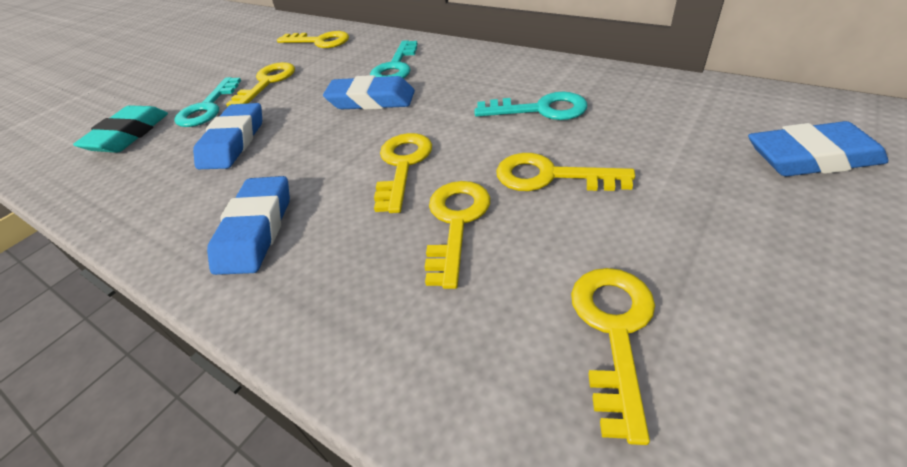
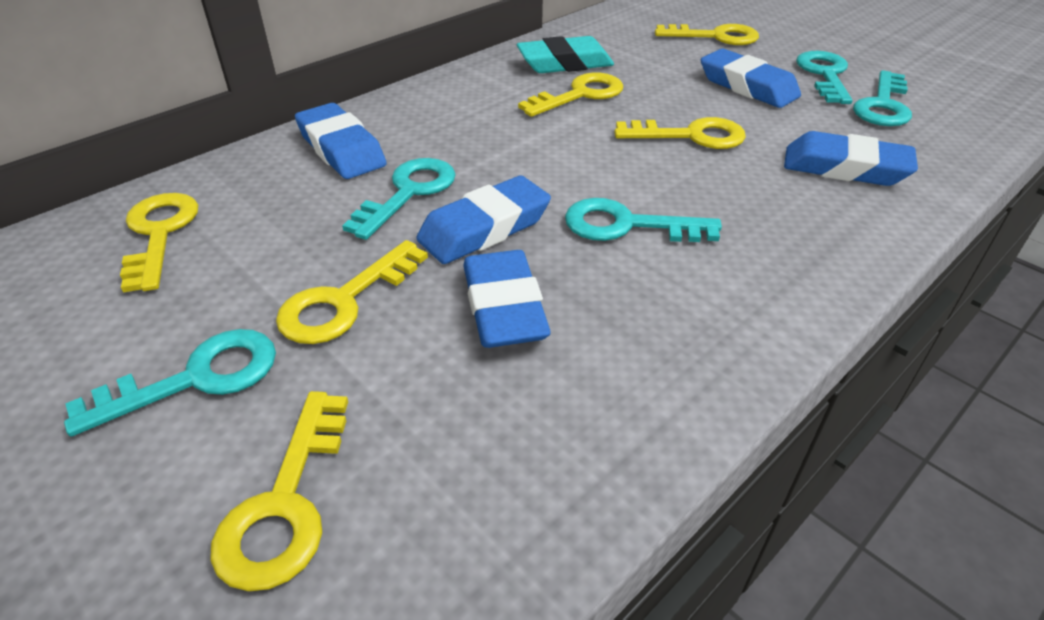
blue eraser: 4 -> 5
turquoise key: 3 -> 5

